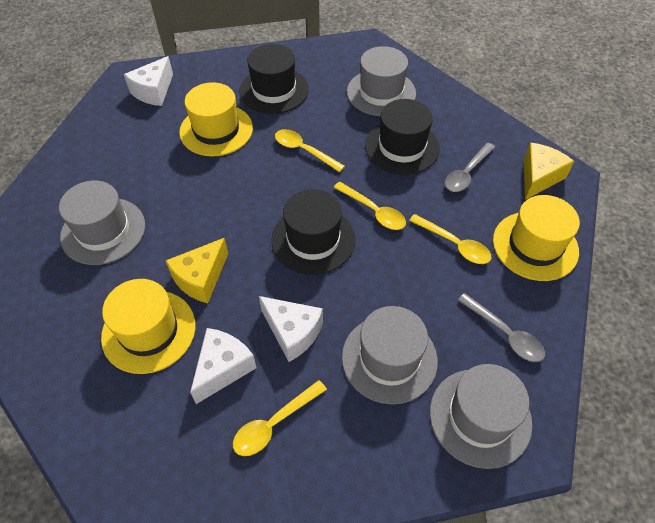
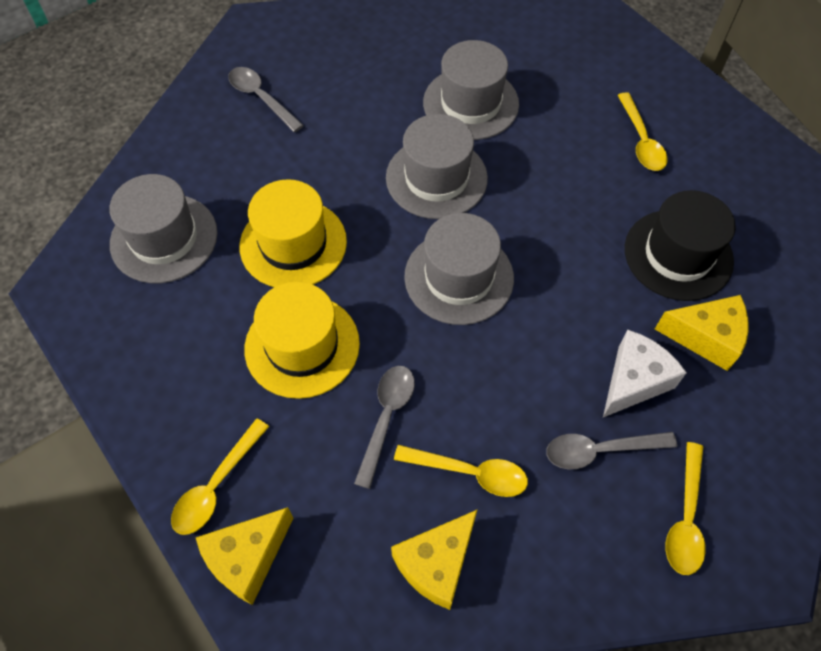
black hat: 3 -> 1
grey spoon: 2 -> 3
white cheese: 3 -> 1
yellow cheese: 2 -> 3
yellow hat: 3 -> 2

